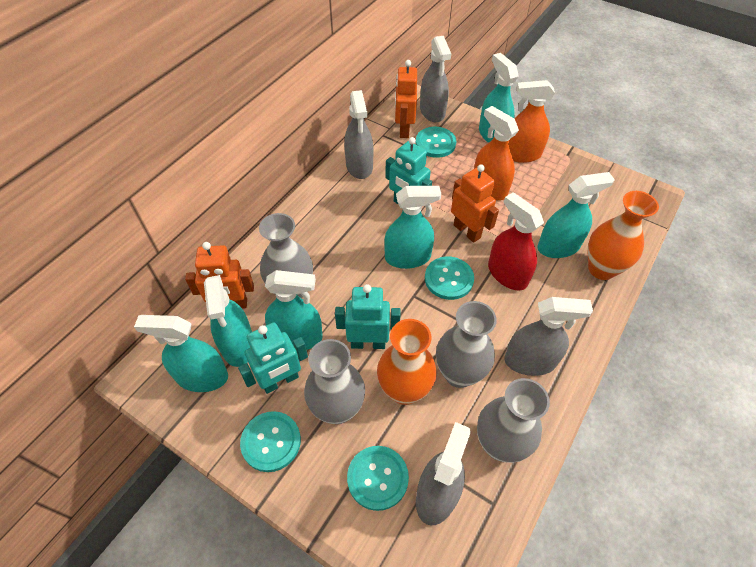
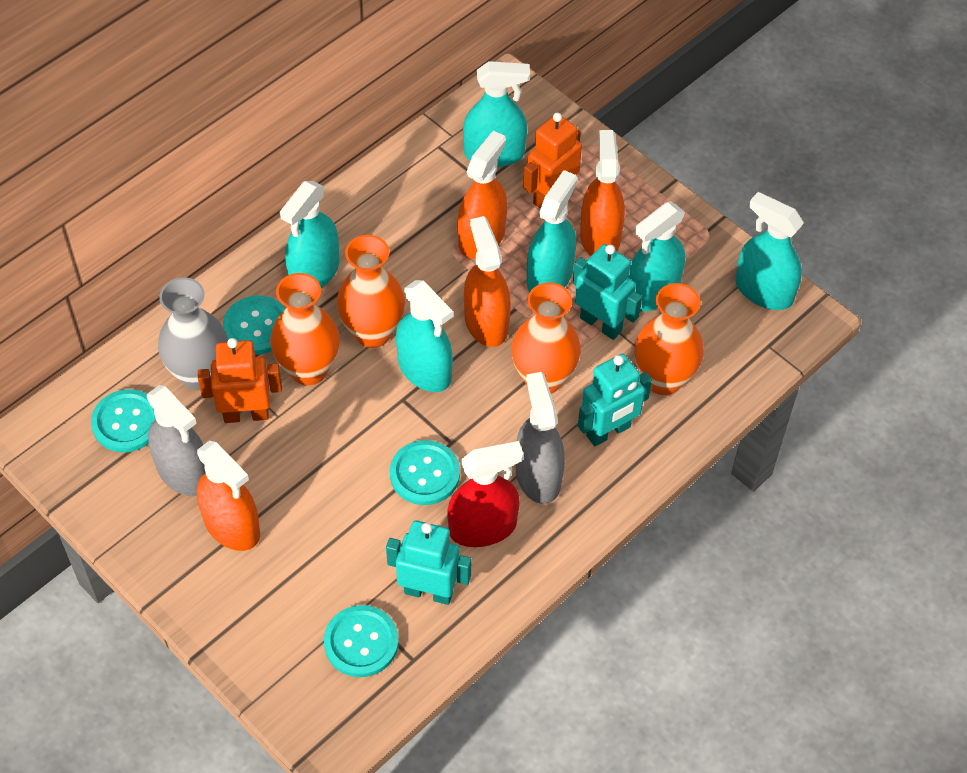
grey spray bottle: 4 -> 2
grey vase: 4 -> 1
orange robot: 3 -> 2
orange spray bottle: 2 -> 4
orange vase: 2 -> 4

